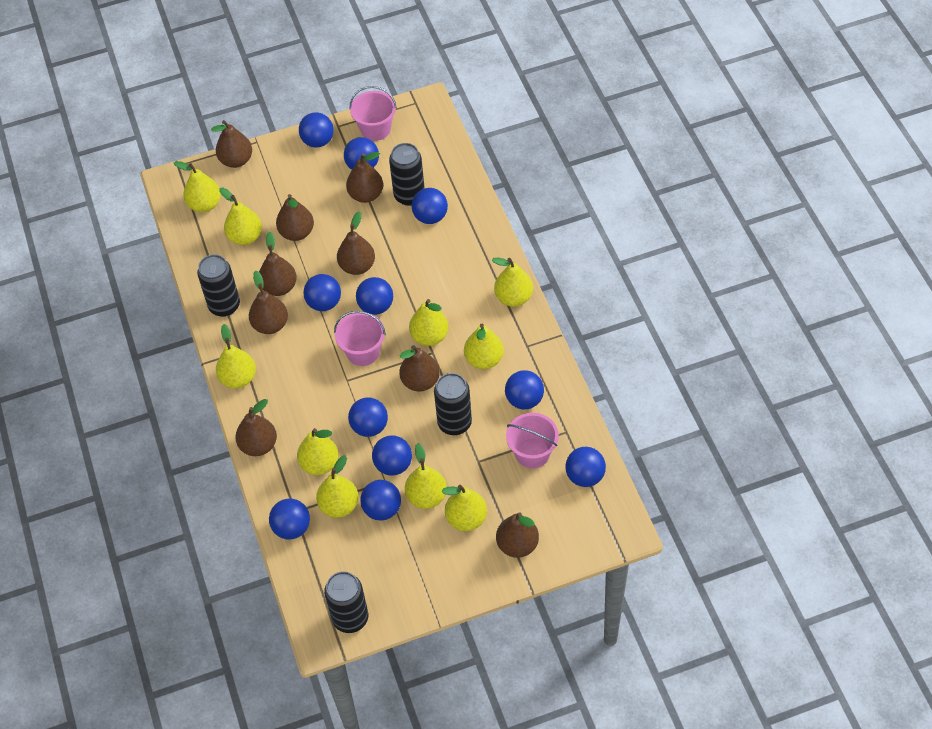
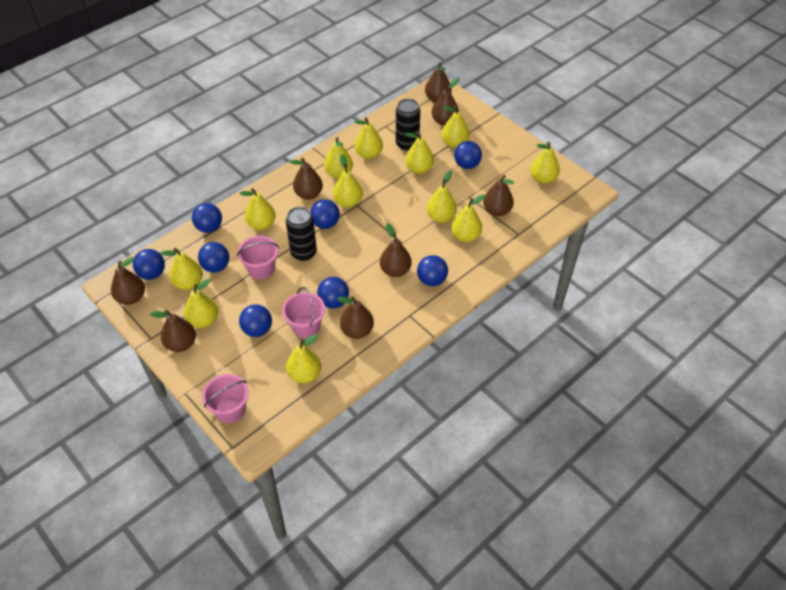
black can: 4 -> 2
blue ball: 11 -> 8
brown pear: 9 -> 8
yellow pear: 10 -> 12

